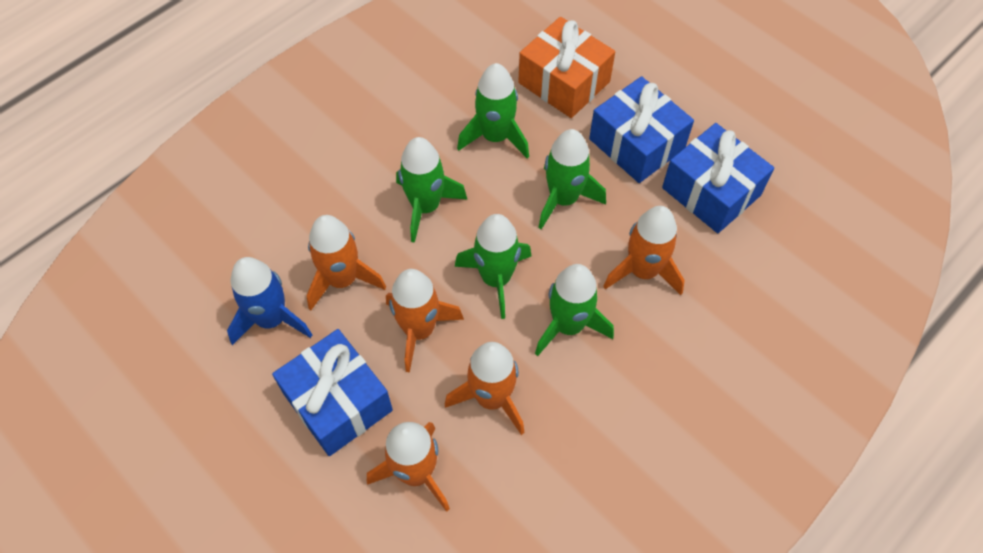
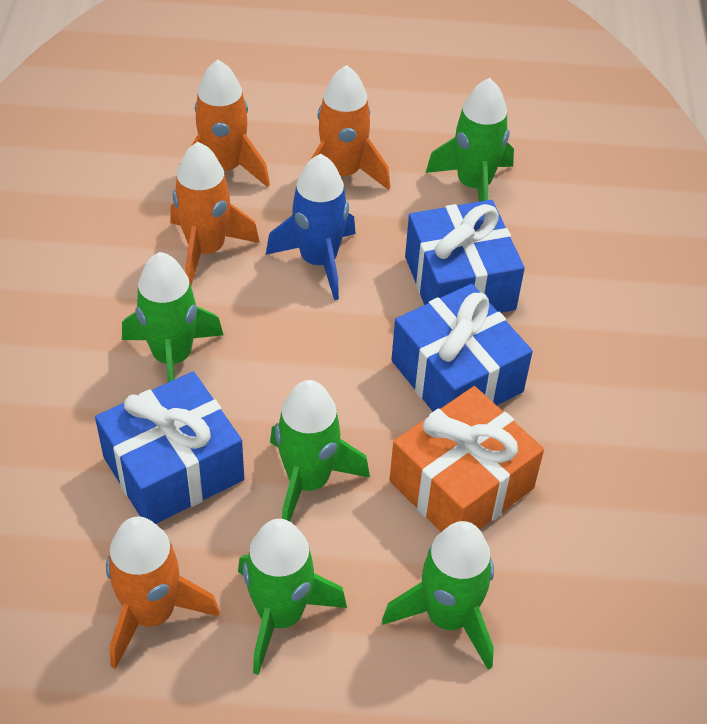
orange rocket: 5 -> 4

